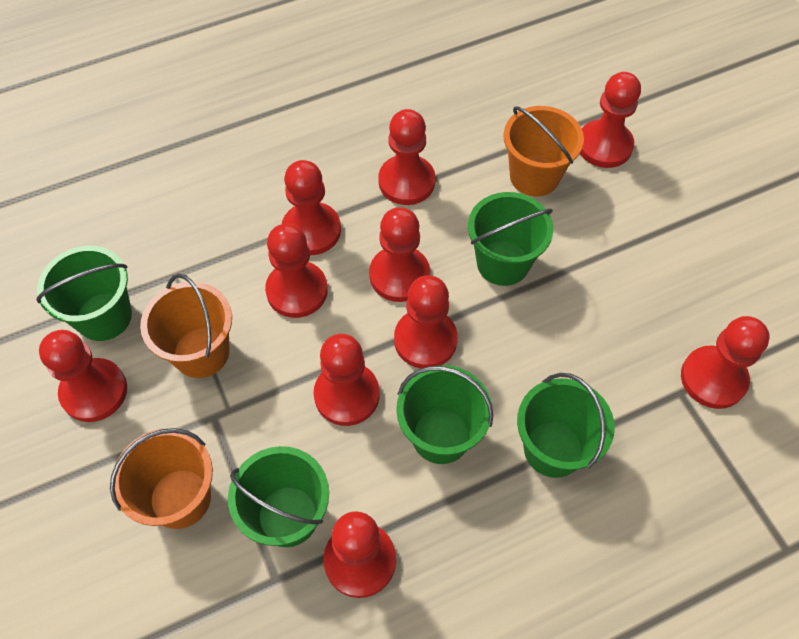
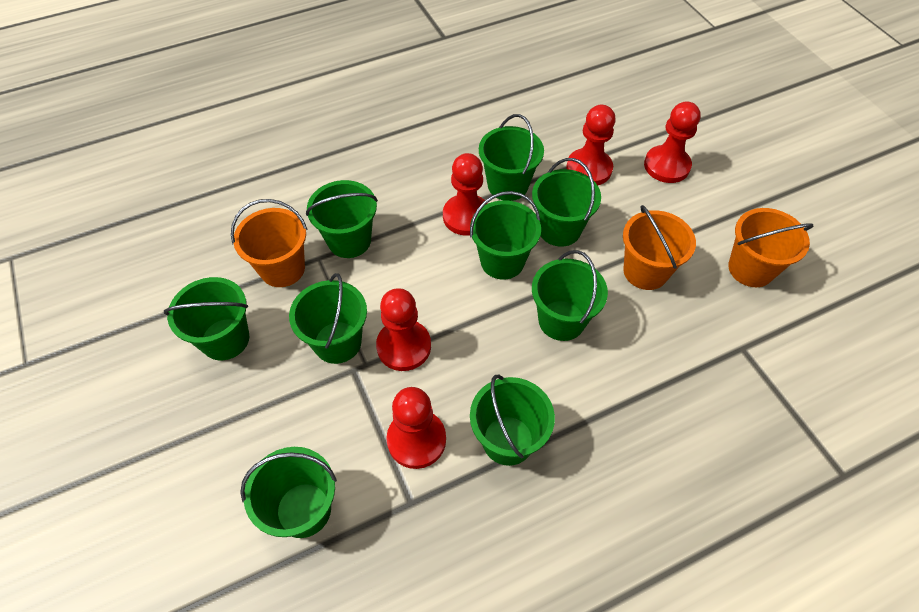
green bucket: 5 -> 9
red pawn: 10 -> 5

